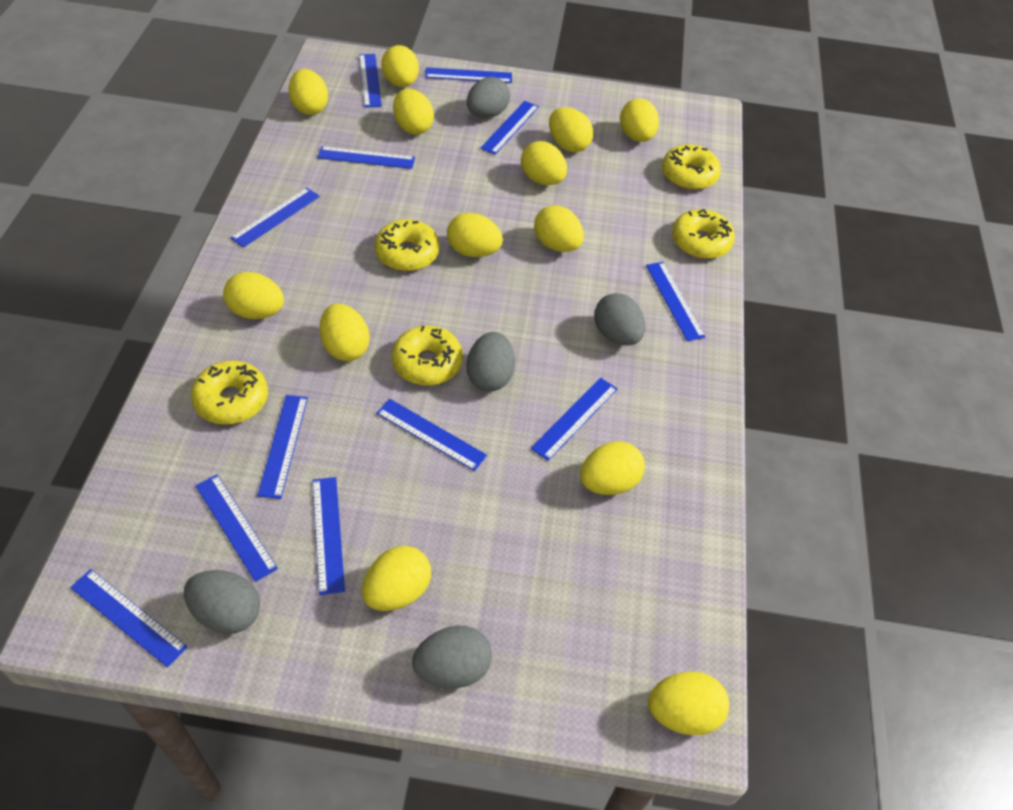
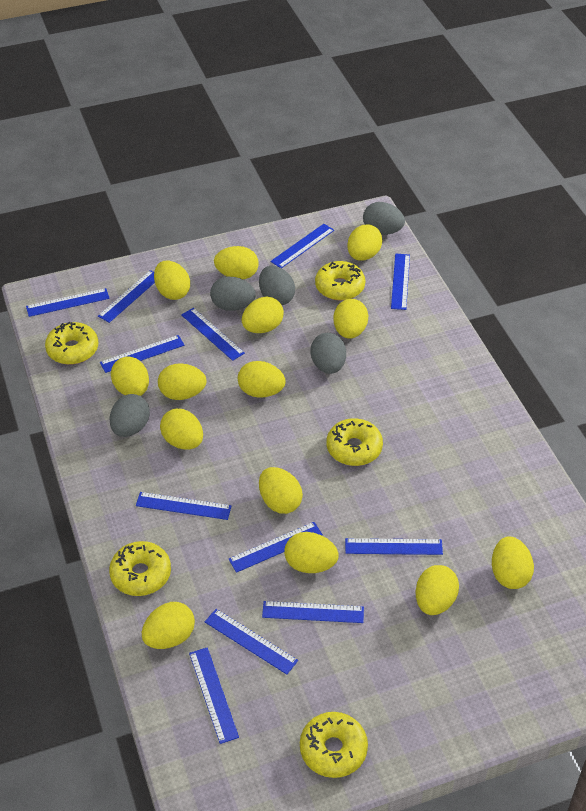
yellow egg: 13 -> 14

